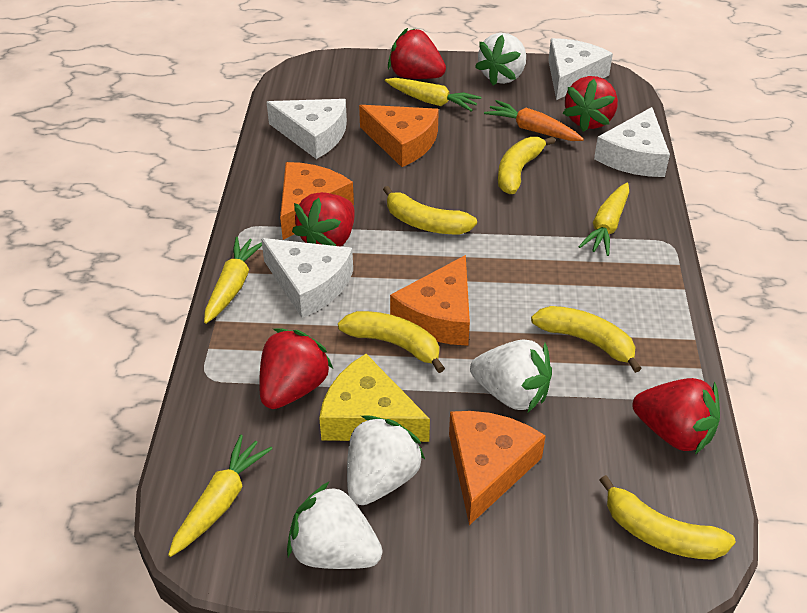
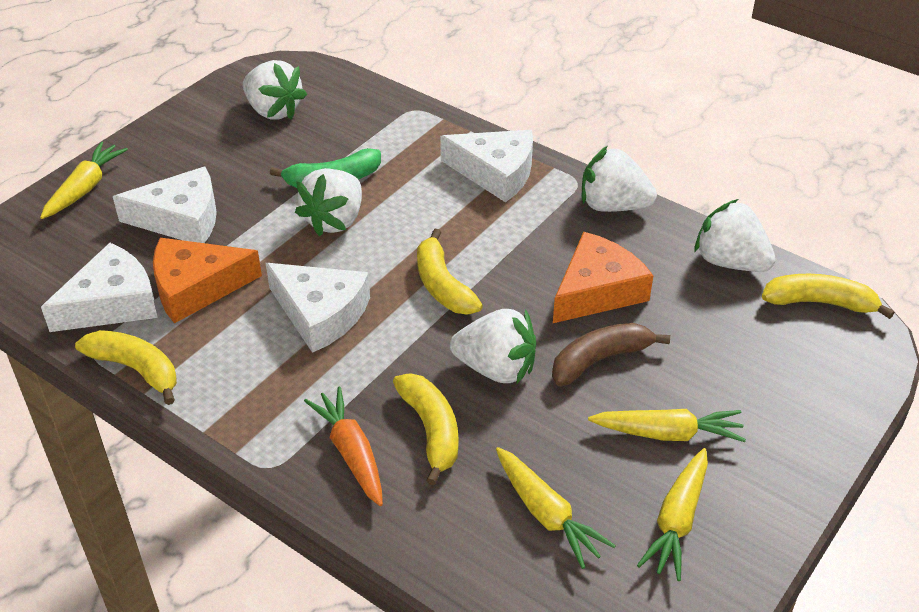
brown banana: 0 -> 1
green banana: 0 -> 1
orange cheese: 4 -> 2
red strawberry: 5 -> 0
white strawberry: 4 -> 5
yellow banana: 5 -> 4
yellow cheese: 1 -> 0

